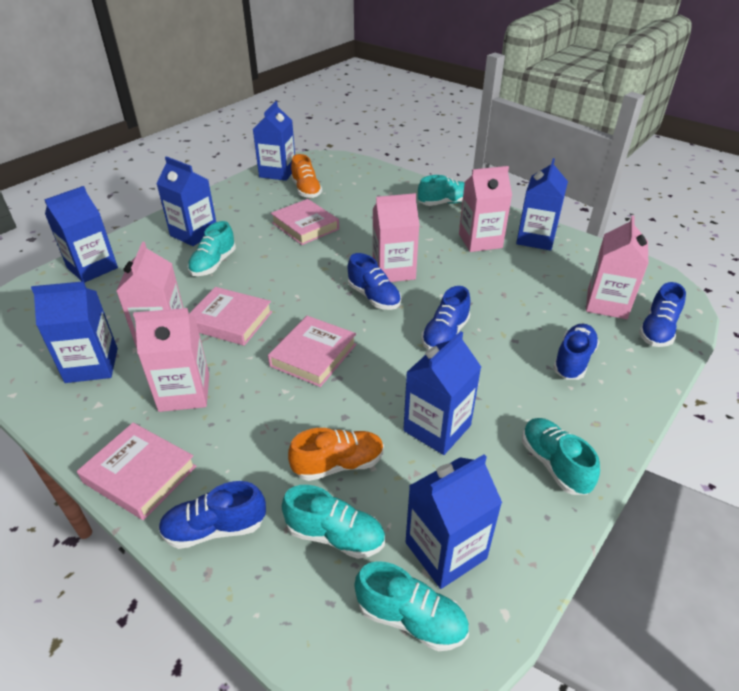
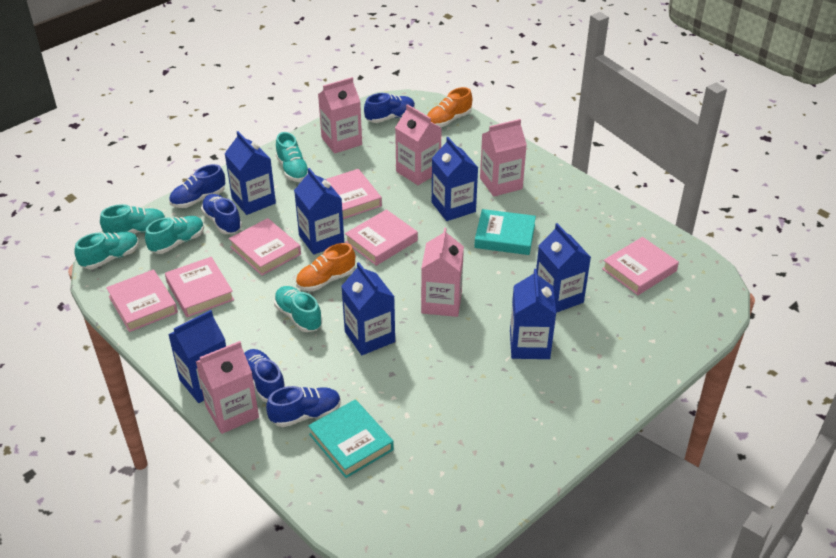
pink book: 4 -> 6
turquoise book: 0 -> 2

